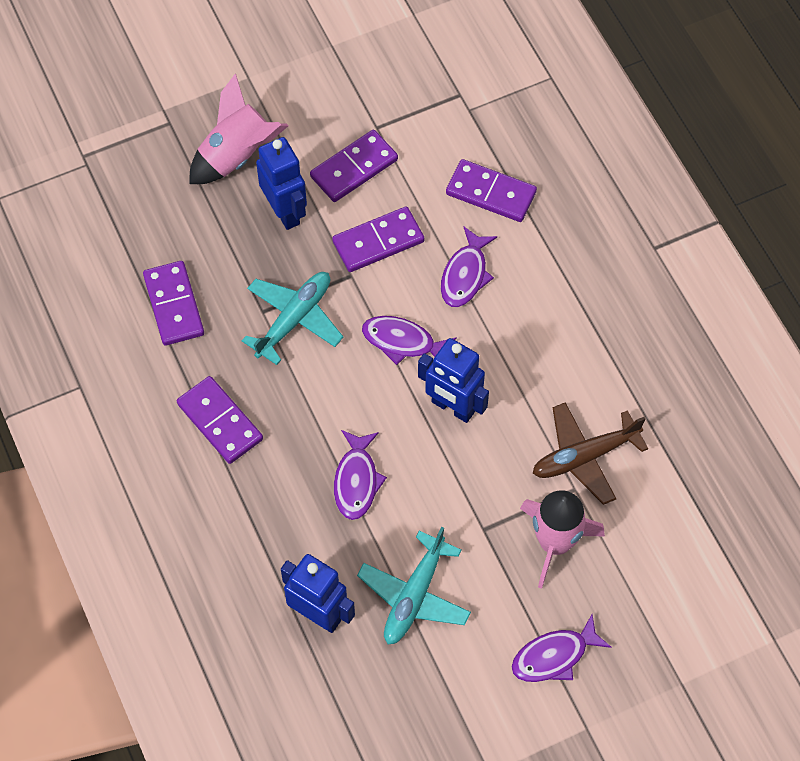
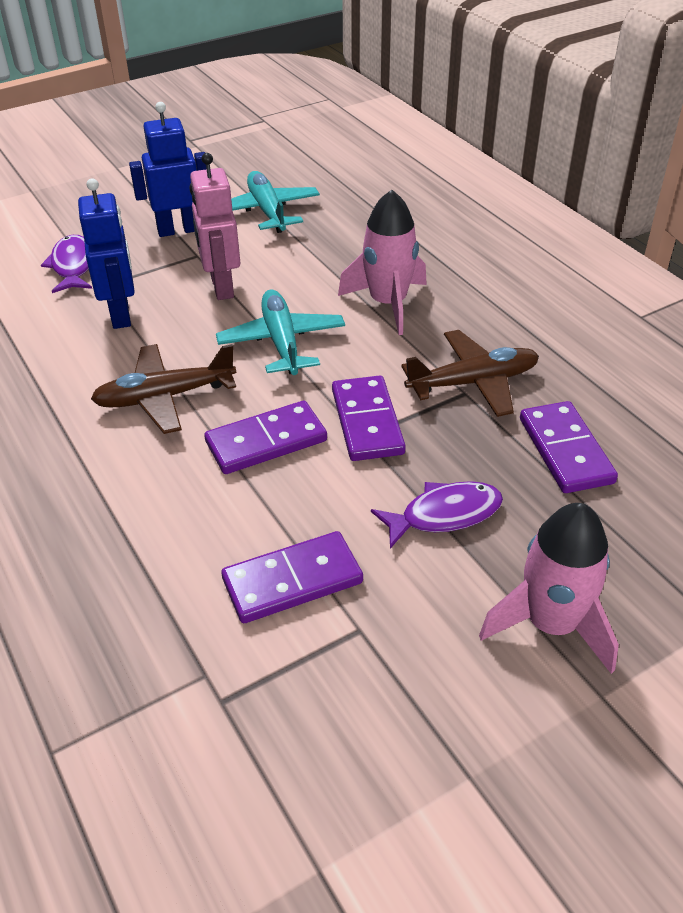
blue robot: 3 -> 2
brown plane: 1 -> 2
pink robot: 0 -> 1
purple domino: 5 -> 4
purple fish: 4 -> 2

